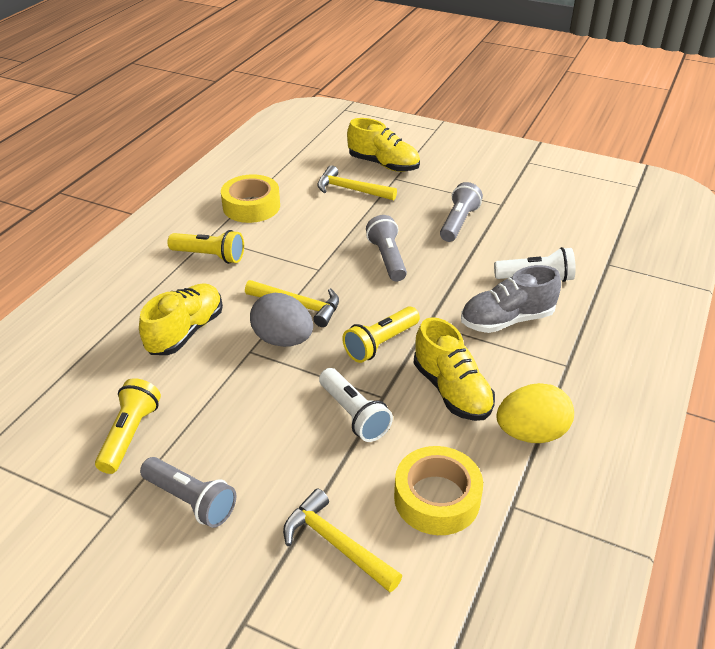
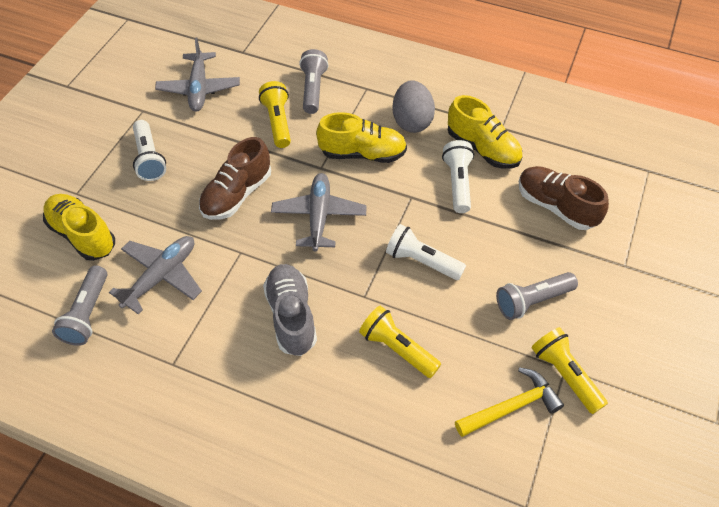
brown shoe: 0 -> 2
grey plane: 0 -> 3
white flashlight: 2 -> 3
yellow egg: 1 -> 0
yellow hammer: 3 -> 1
yellow tape: 2 -> 0

